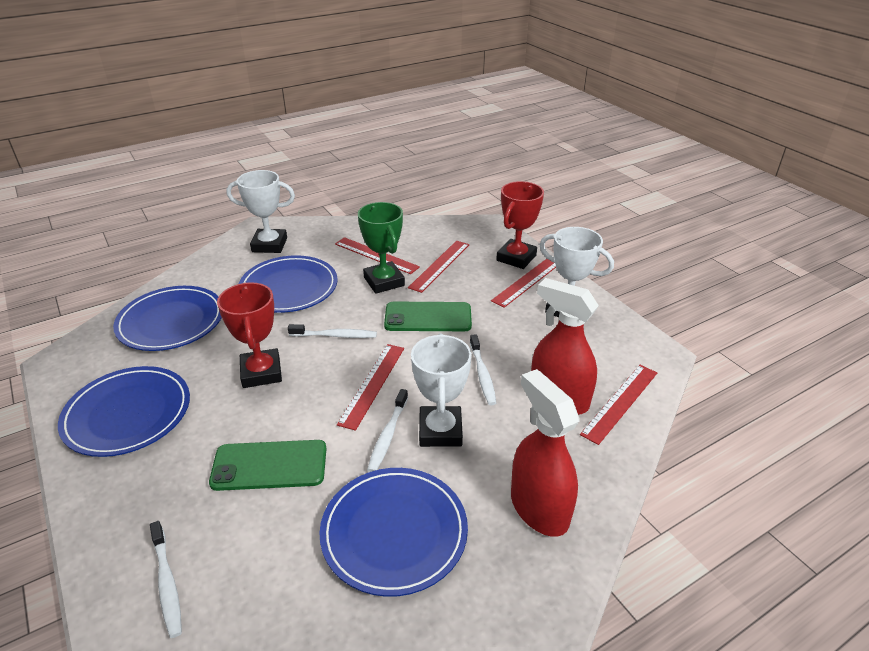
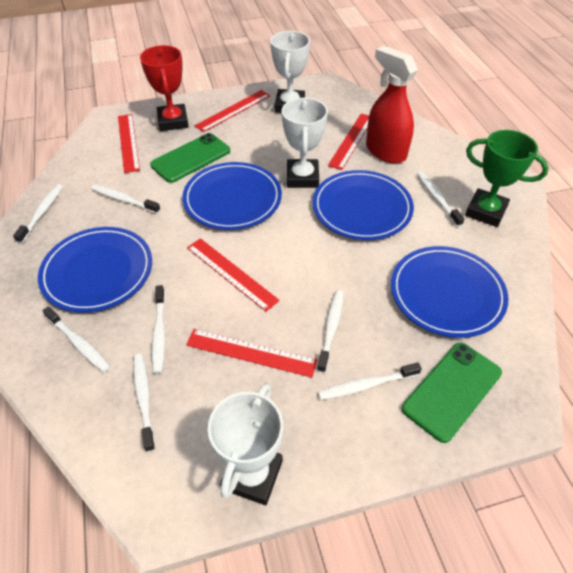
red spray bottle: 2 -> 1
red trophy: 2 -> 1
white toothbrush: 4 -> 8

